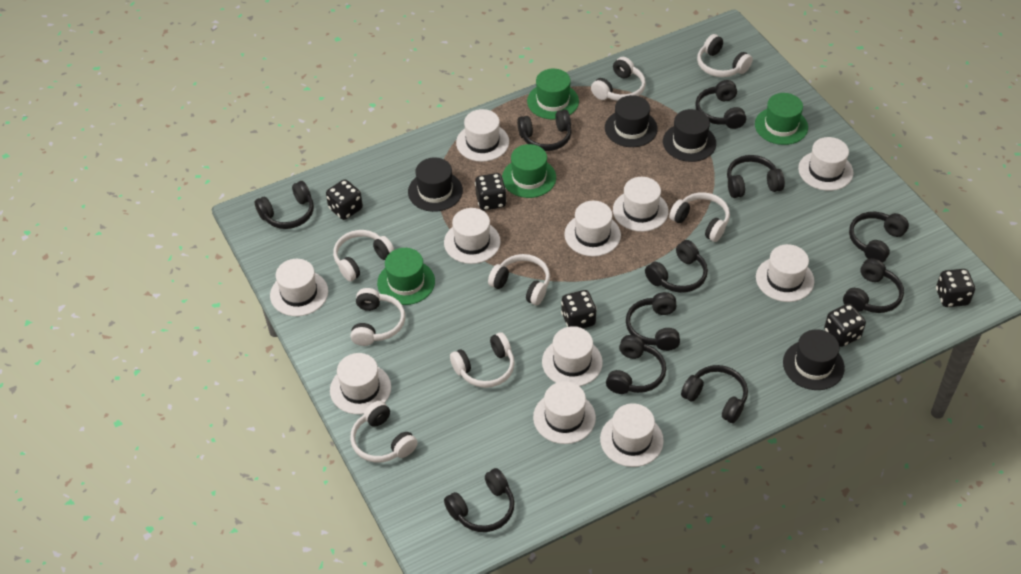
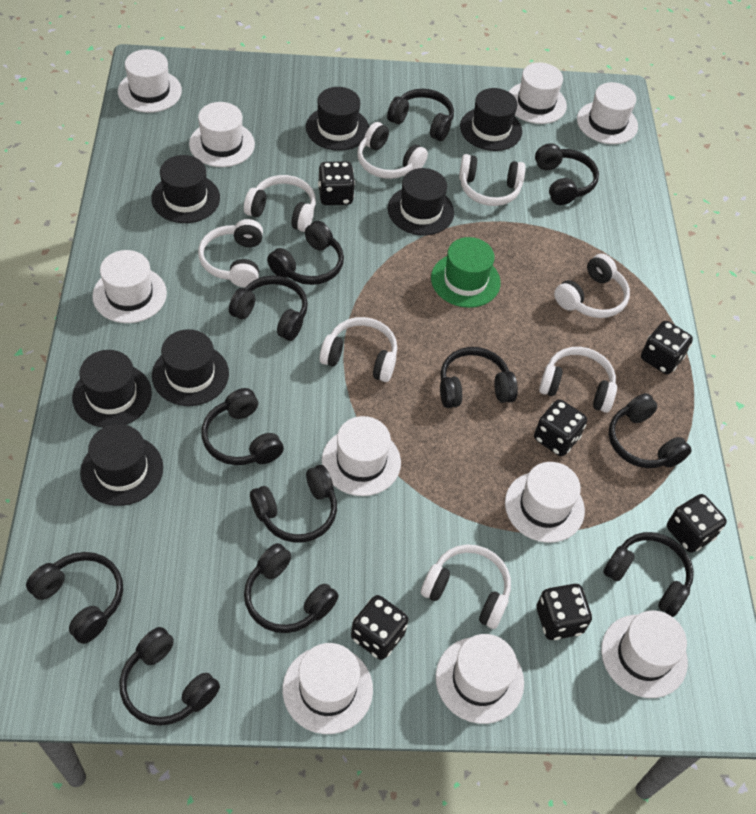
black dice: 5 -> 6
black hat: 4 -> 7
black headphones: 11 -> 12
green hat: 4 -> 1
white hat: 11 -> 10

